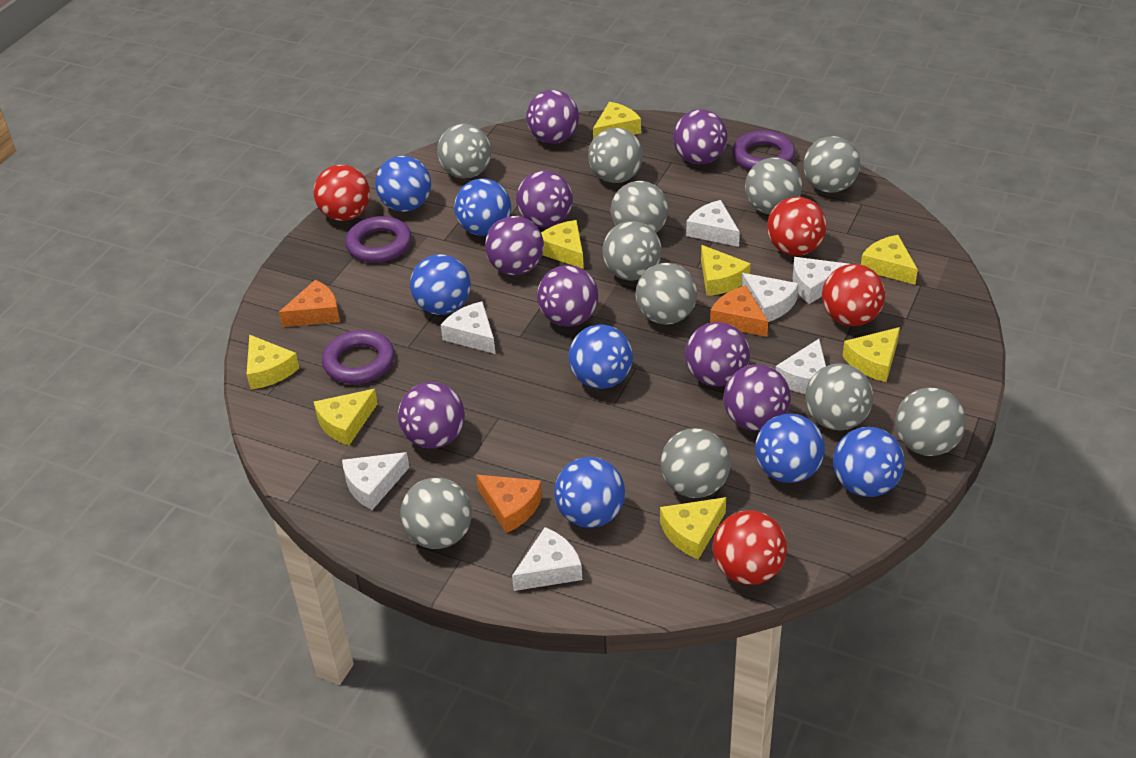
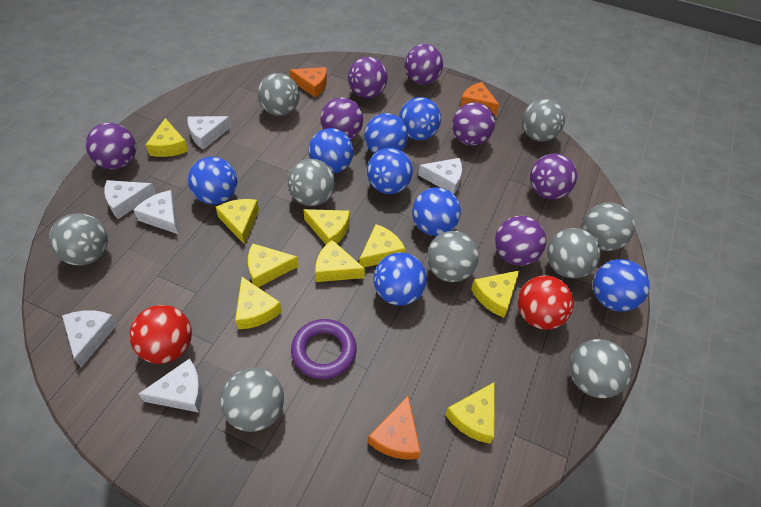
blue ball: 7 -> 8
grey ball: 11 -> 9
purple ball: 8 -> 7
purple ring: 3 -> 1
red ball: 4 -> 2
white cheese: 7 -> 6
yellow cheese: 8 -> 9

